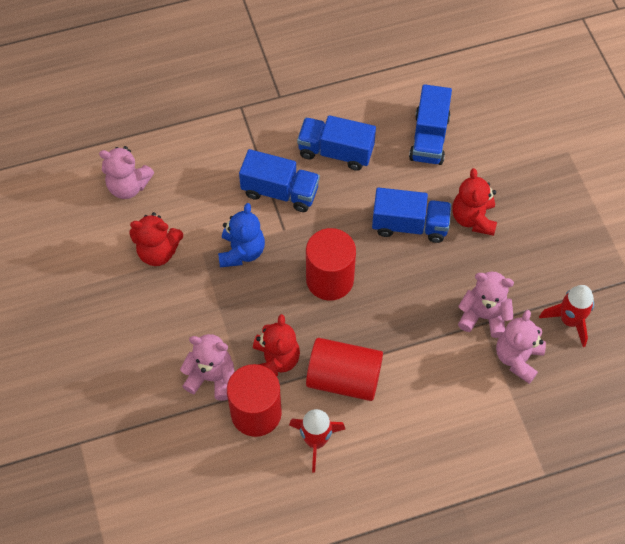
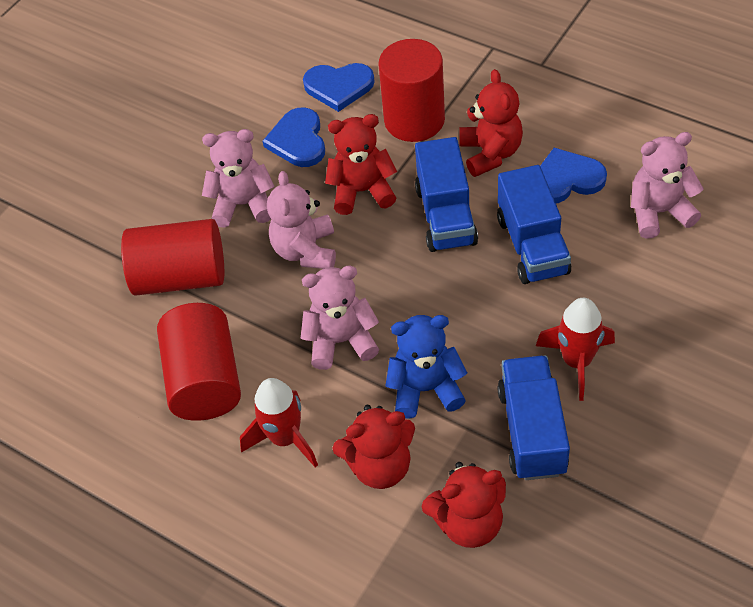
blue heart: 0 -> 3
blue truck: 4 -> 3
red teddy bear: 3 -> 4

